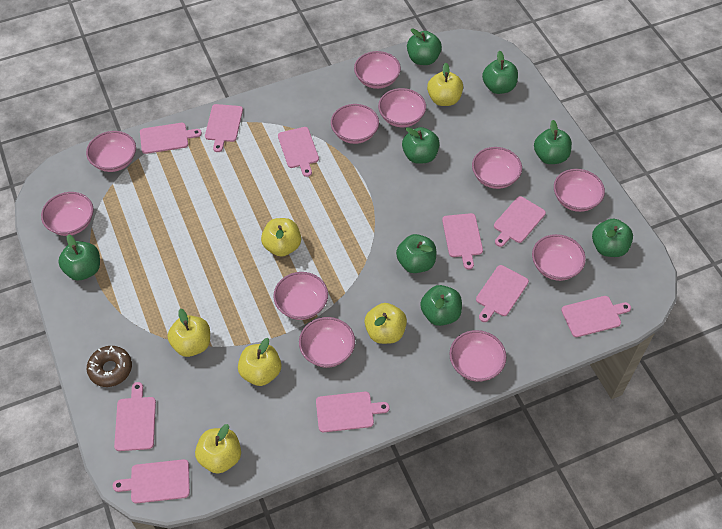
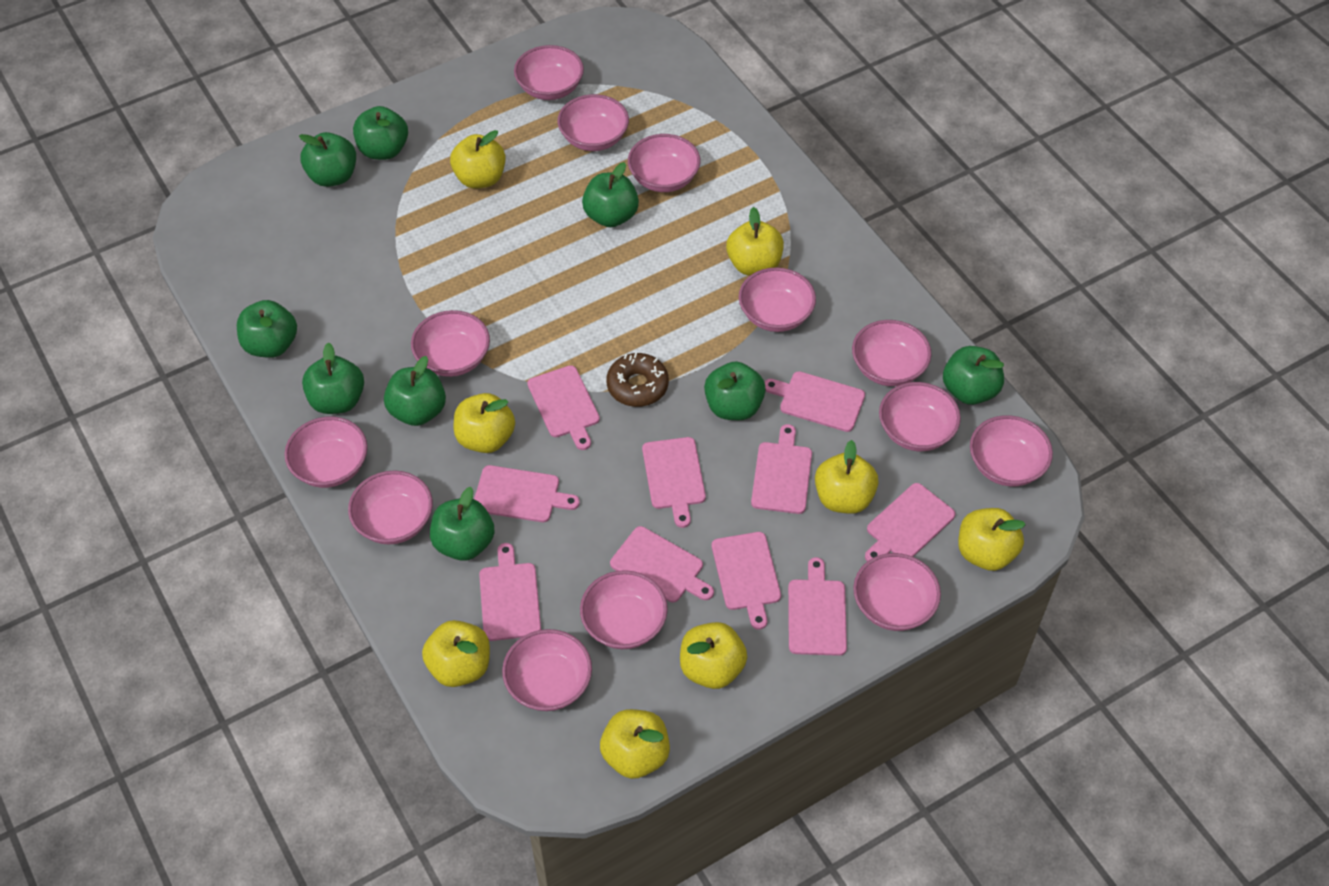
green apple: 8 -> 9
pink bowl: 11 -> 13
yellow apple: 6 -> 8

